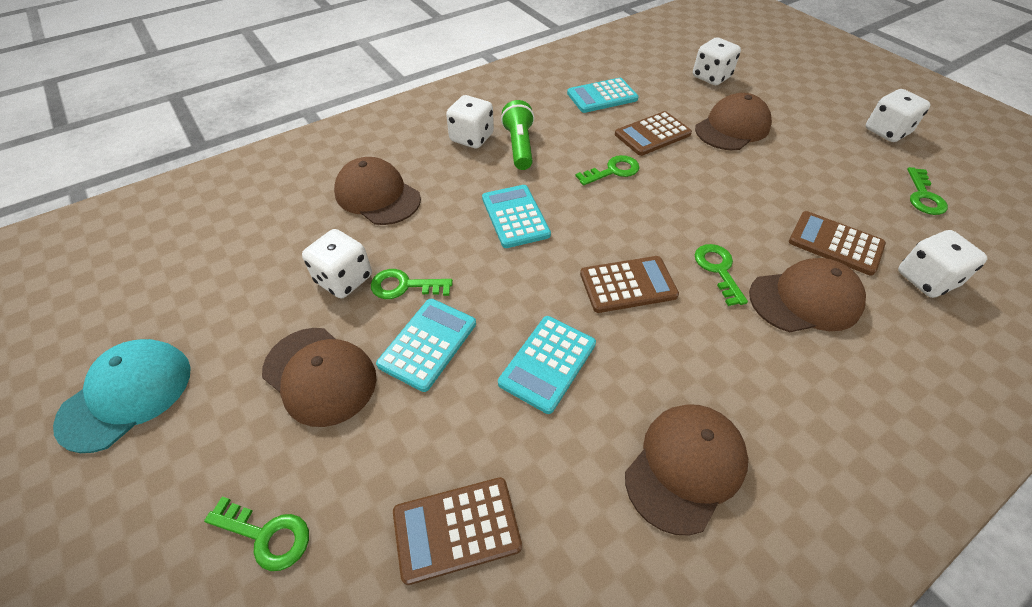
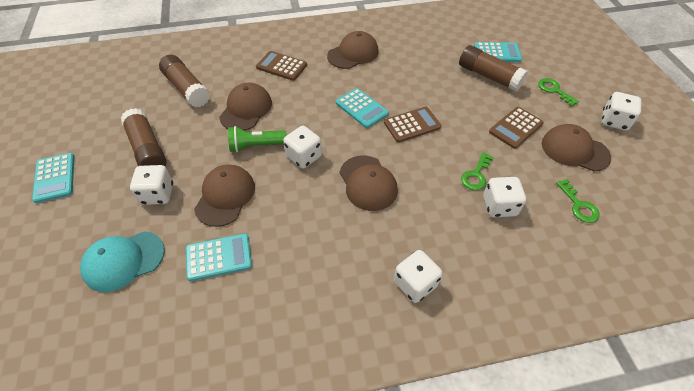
brown calculator: 4 -> 3
brown glue stick: 0 -> 3
green key: 5 -> 3

